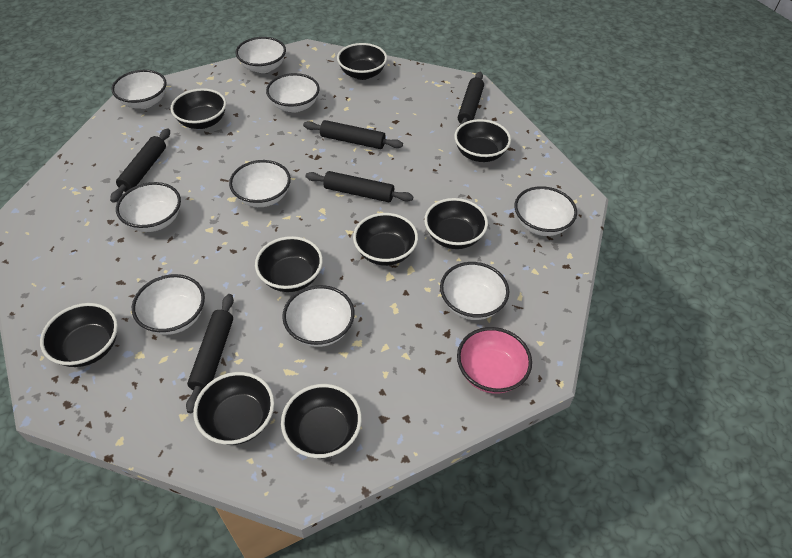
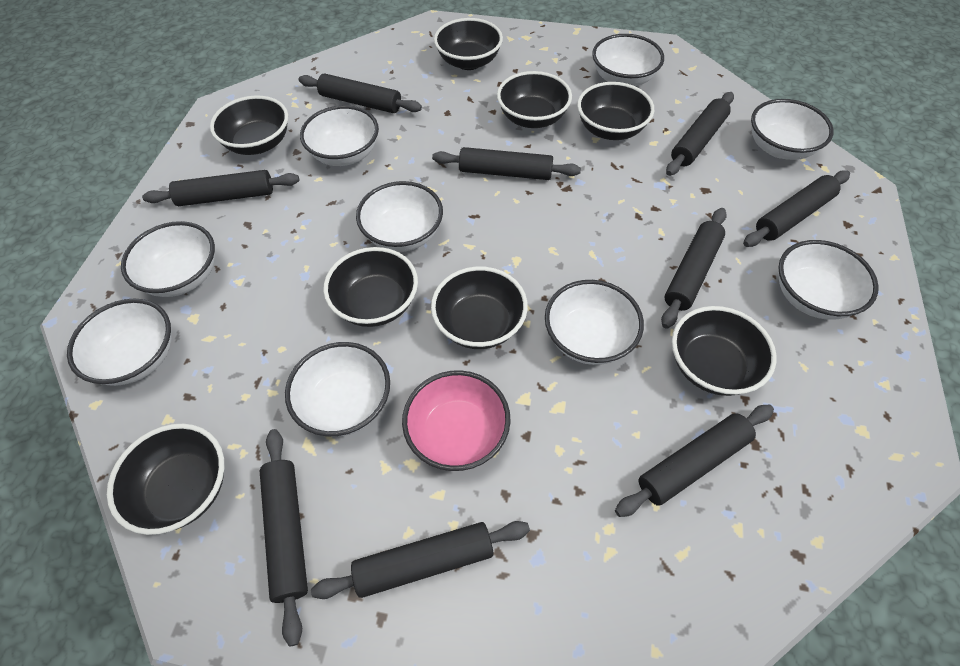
black bowl: 9 -> 8
black rolling pin: 5 -> 9

